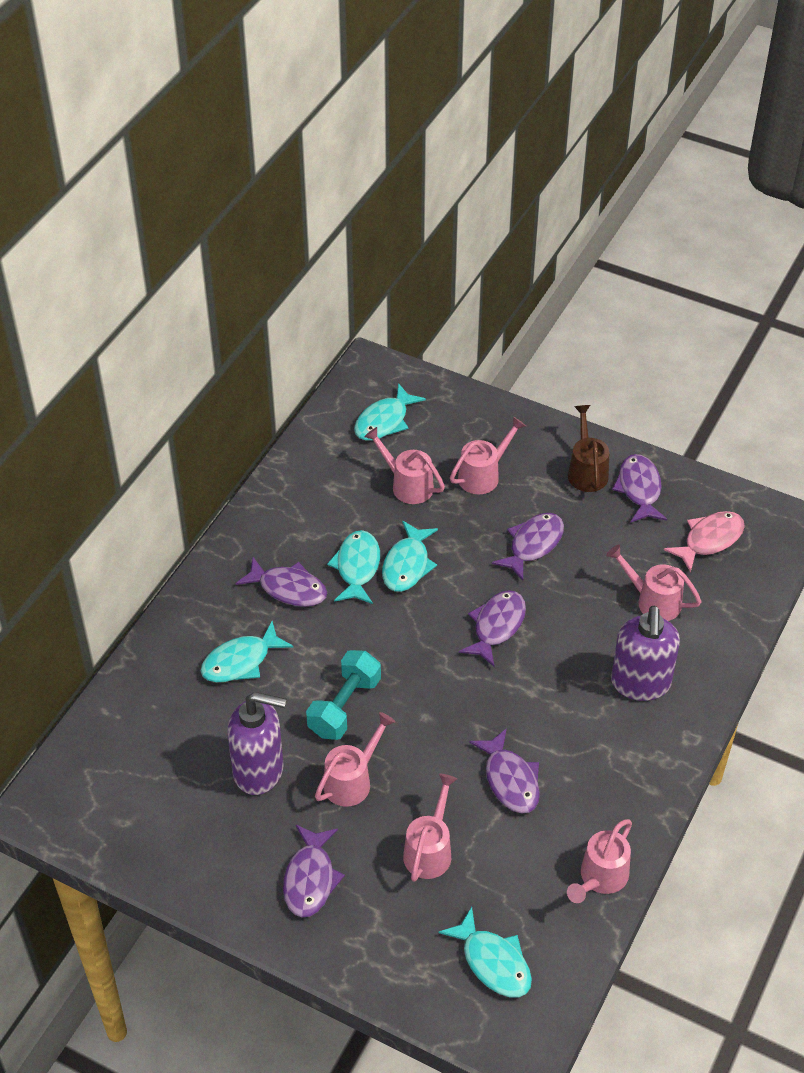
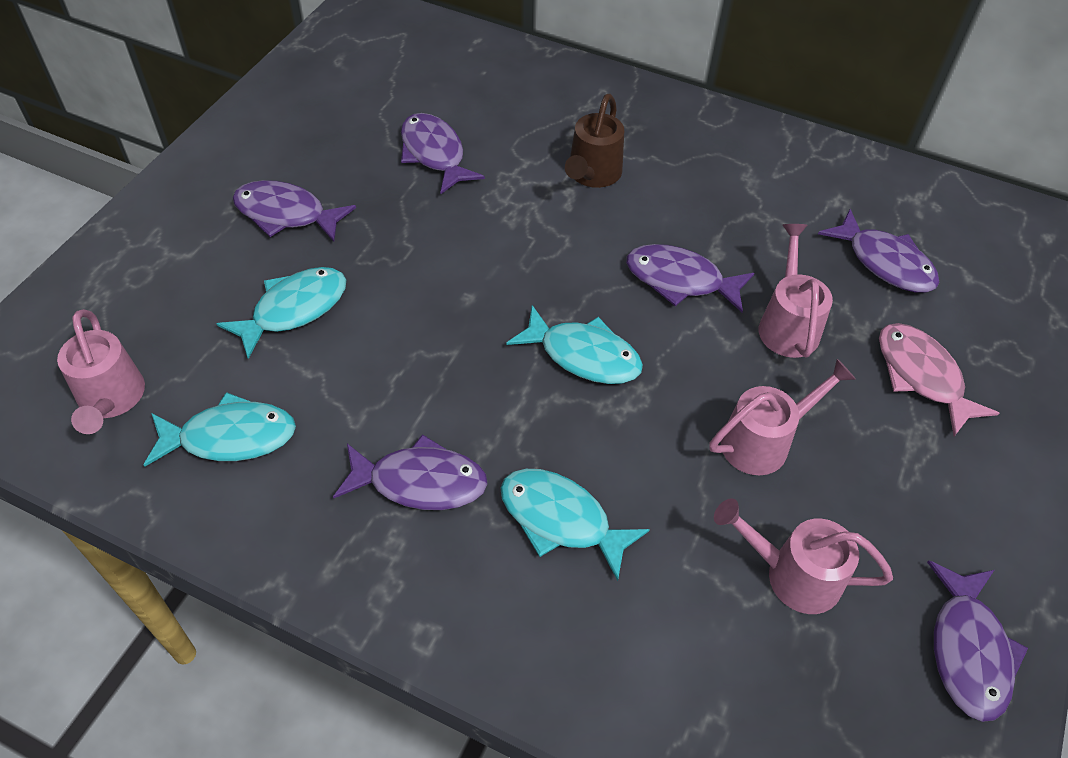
pink watering can: 6 -> 4
purple soap dispenser: 2 -> 0
turquoise dumbbell: 1 -> 0
turquoise fish: 5 -> 4

